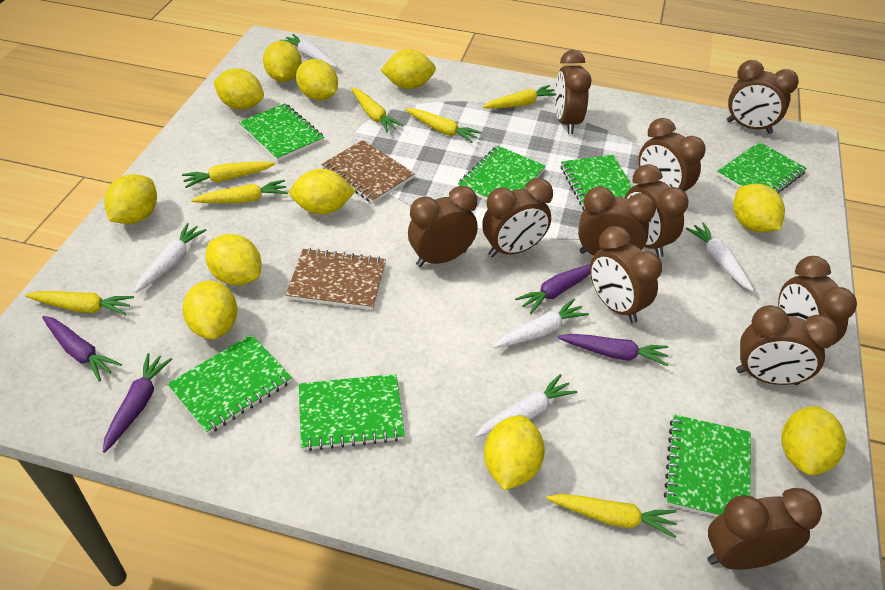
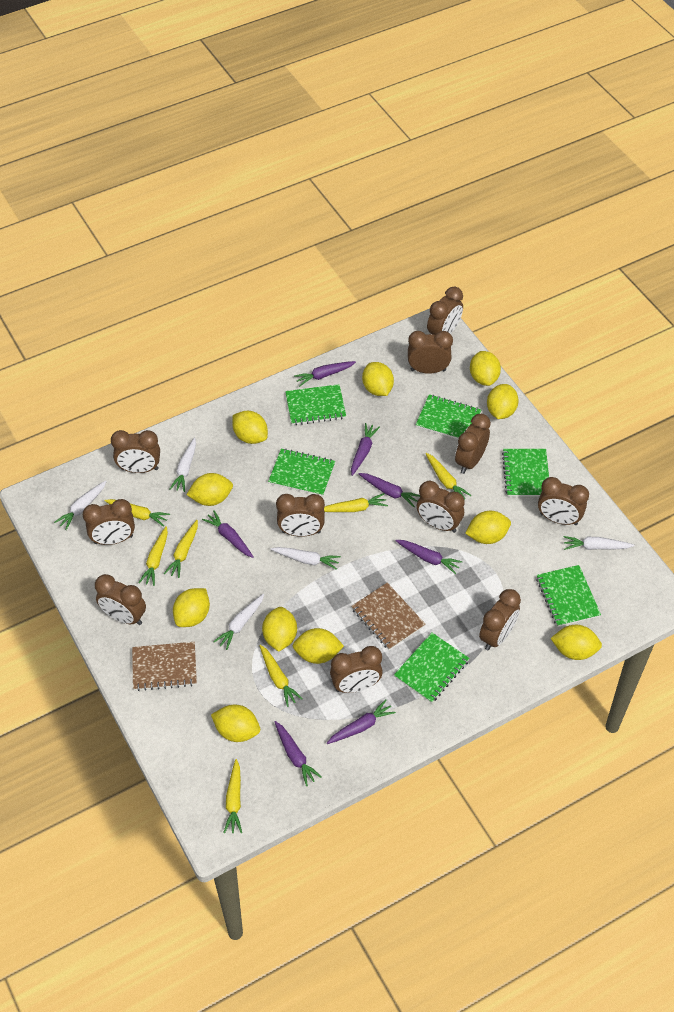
green notebook: 7 -> 6
purple carrot: 4 -> 7

